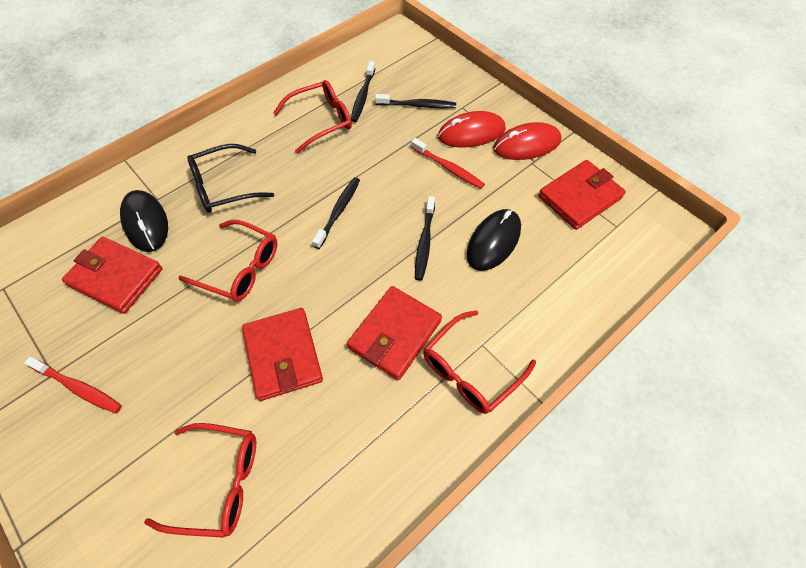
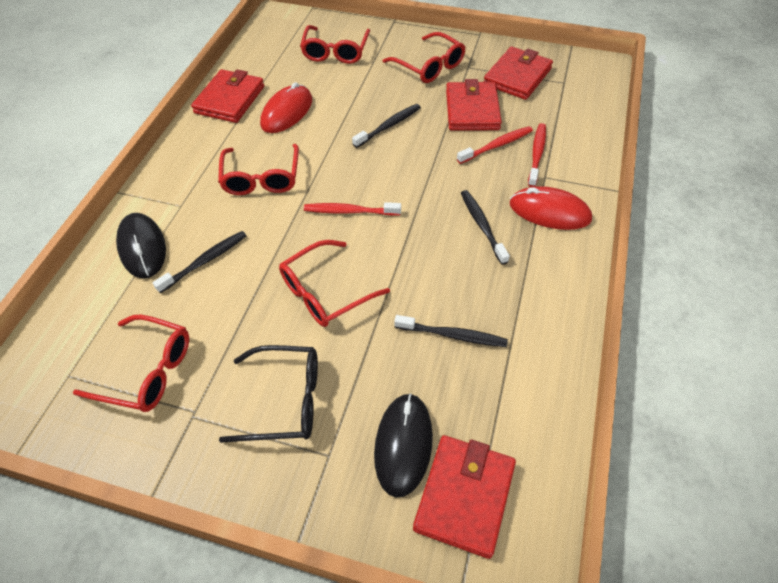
red glasses: 4 -> 5
red toothbrush: 2 -> 3

